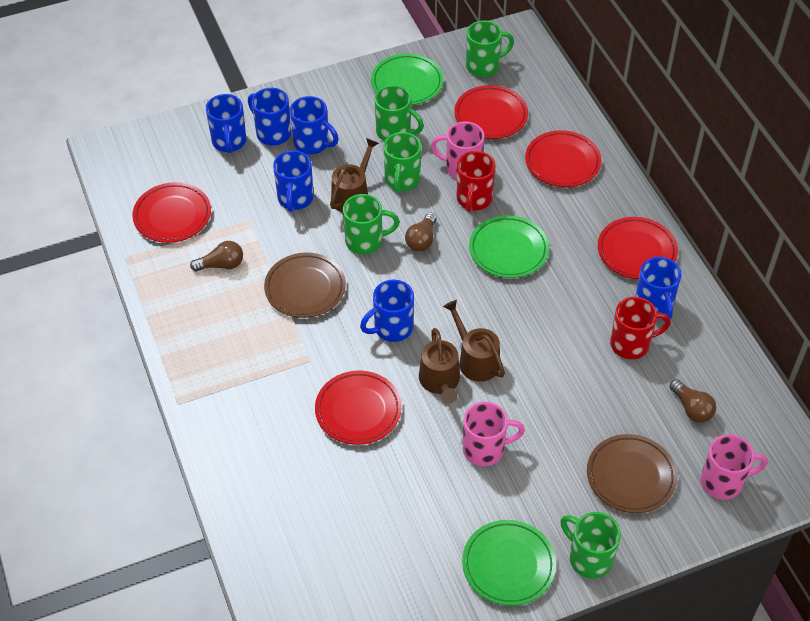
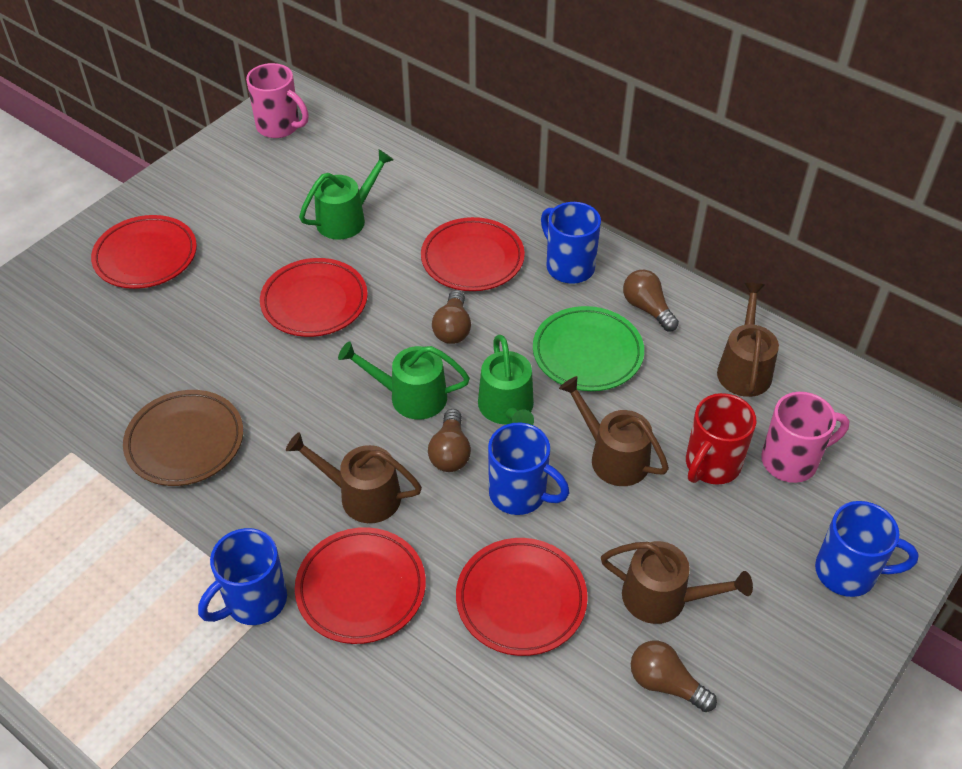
blue mug: 6 -> 4
brown light bulb: 3 -> 4
brown plate: 2 -> 1
brown watering can: 3 -> 4
green mug: 5 -> 0
green plate: 3 -> 1
green watering can: 0 -> 3
pink mug: 3 -> 2
red mug: 2 -> 1

